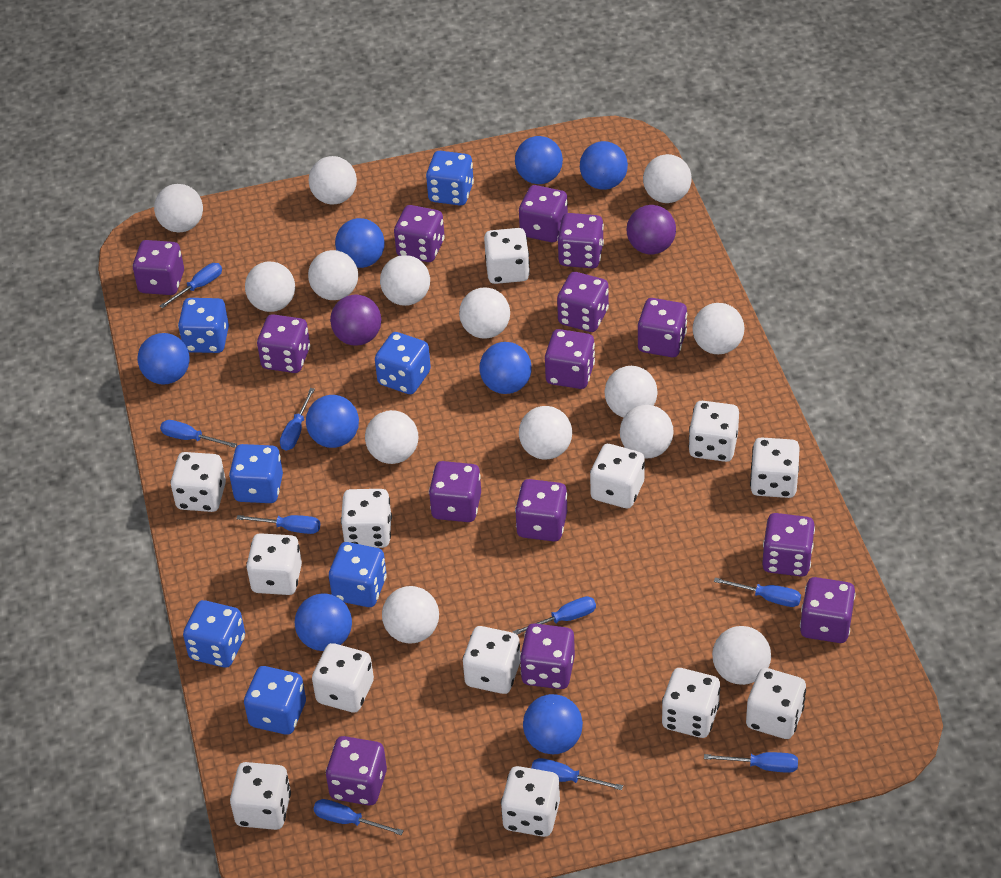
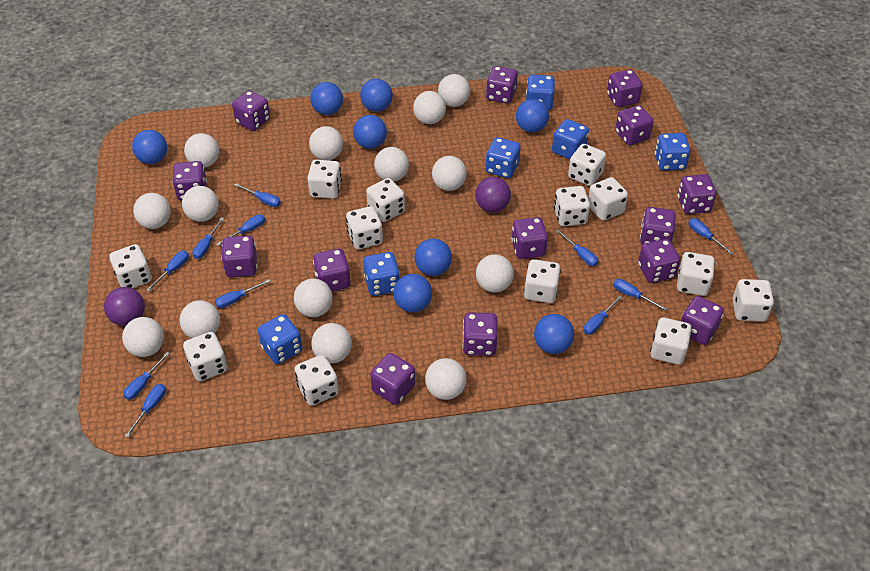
blue dice: 7 -> 6
blue screwdriver: 9 -> 11

